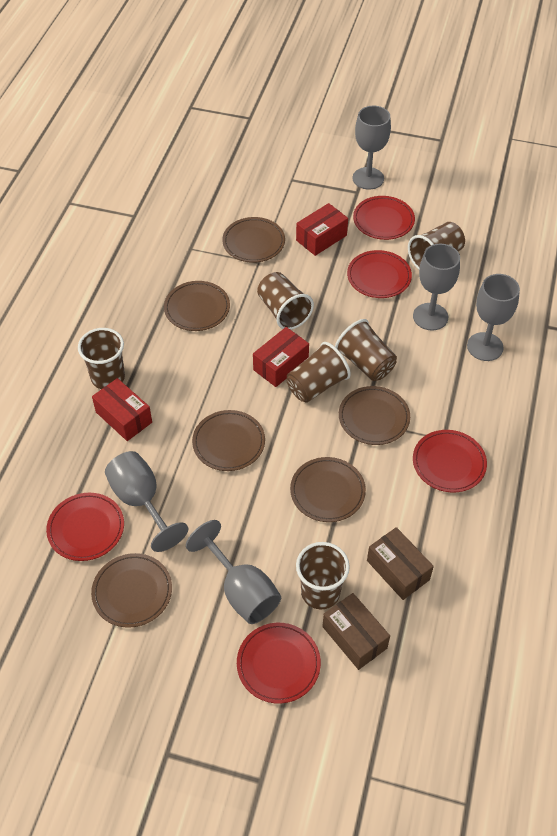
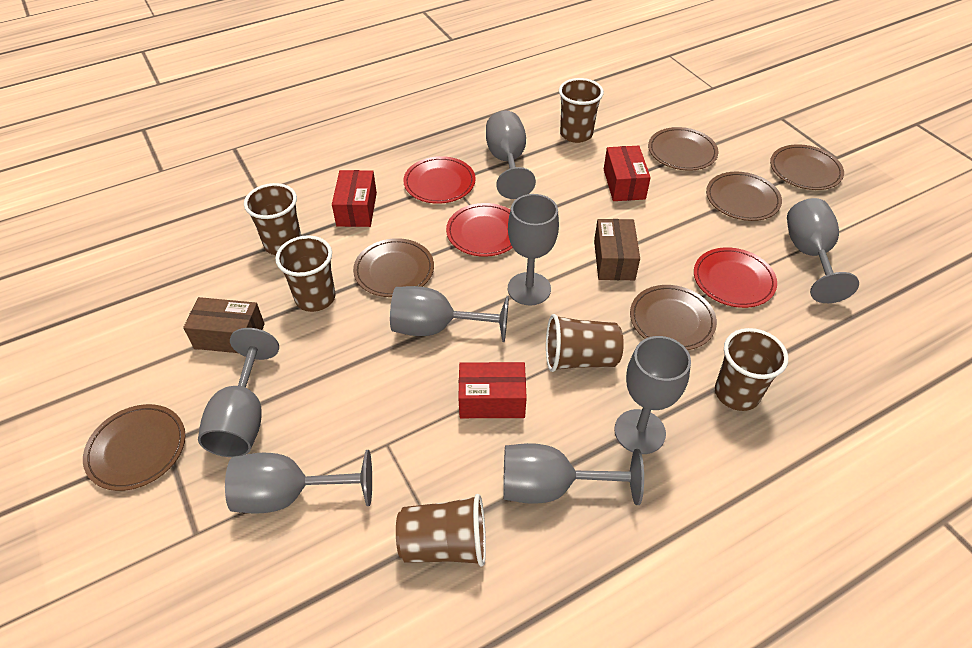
grey goblet: 5 -> 8
red plate: 5 -> 3

